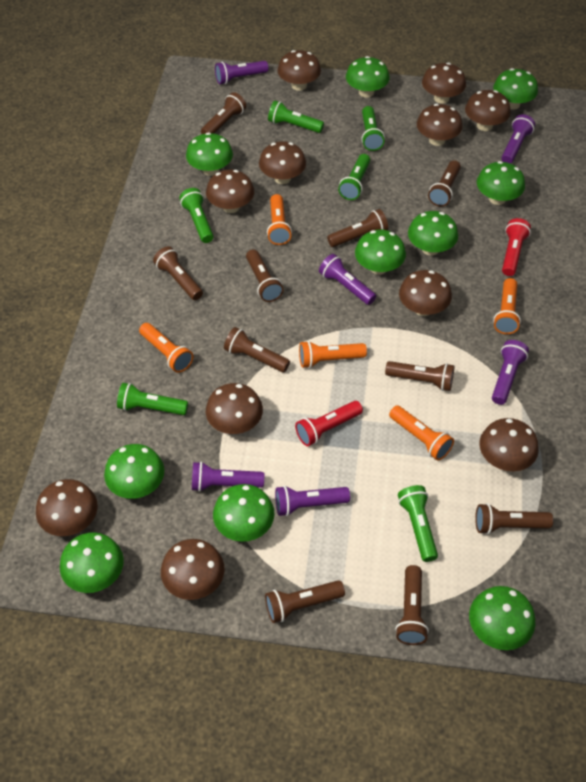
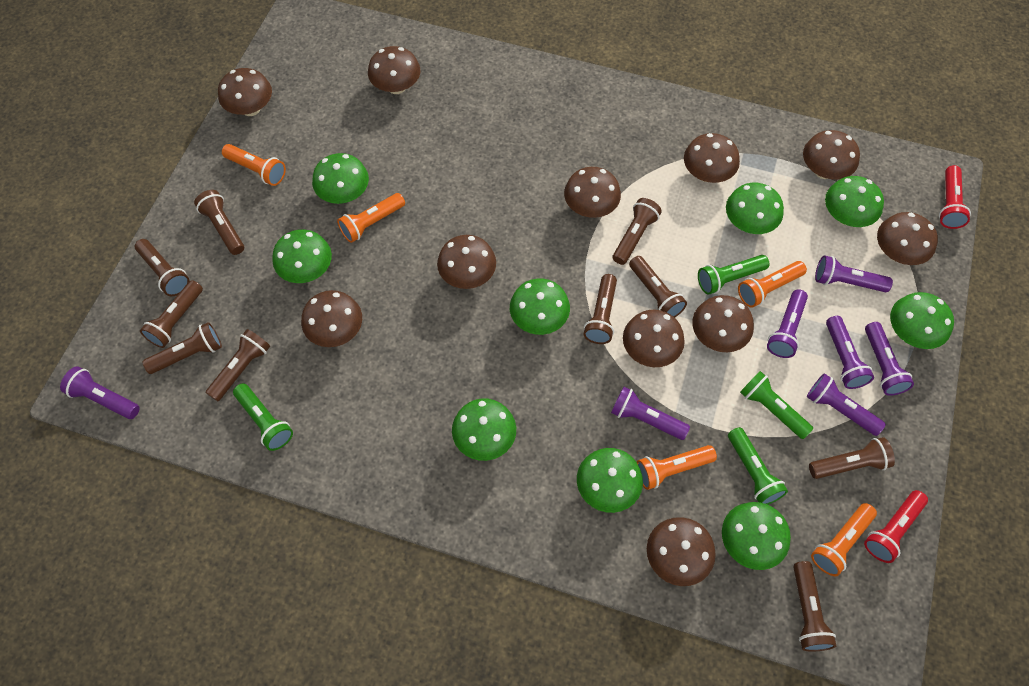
green flashlight: 6 -> 4
green mushroom: 10 -> 9
purple flashlight: 6 -> 7

